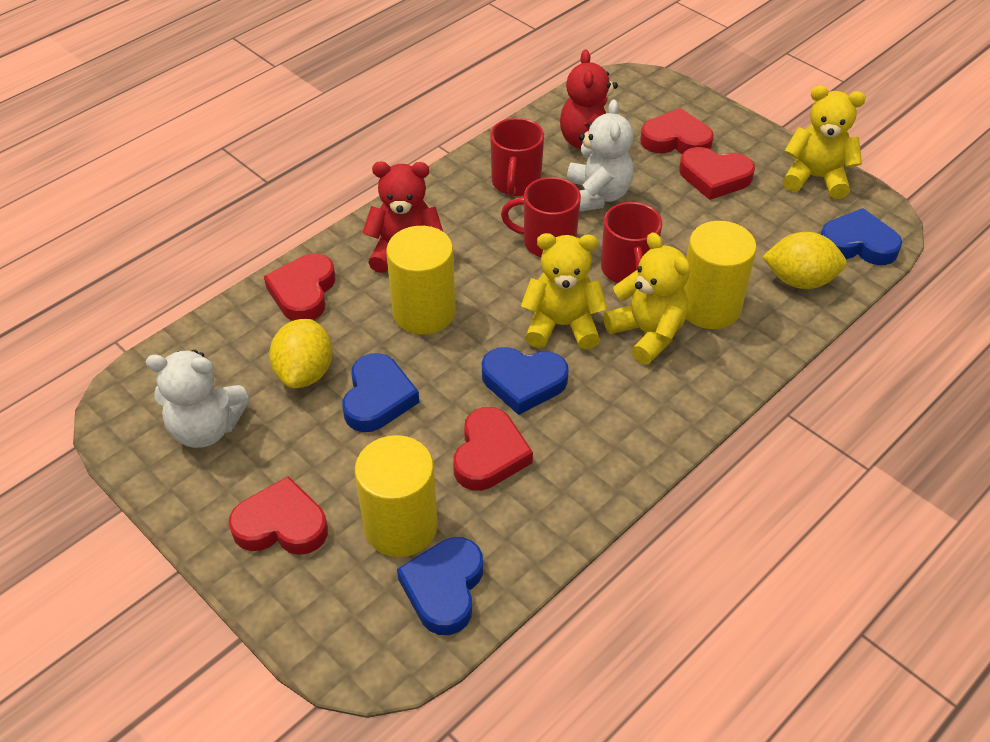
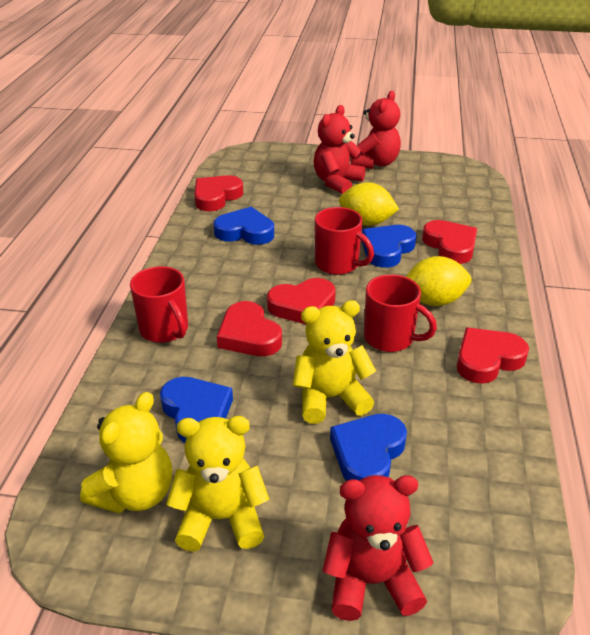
red teddy bear: 2 -> 3
white teddy bear: 2 -> 0
yellow cylinder: 3 -> 0

